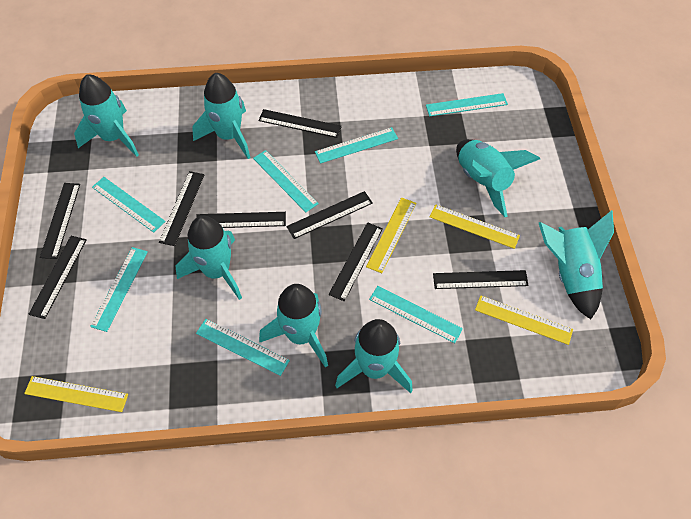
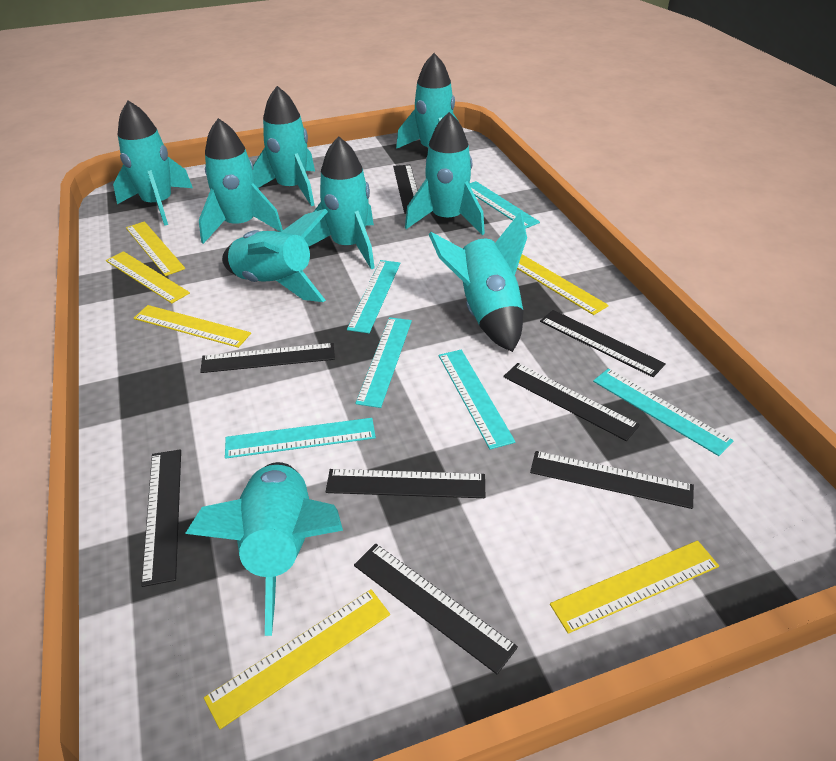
turquoise rocket: 7 -> 9
turquoise ruler: 7 -> 6
yellow ruler: 4 -> 6

